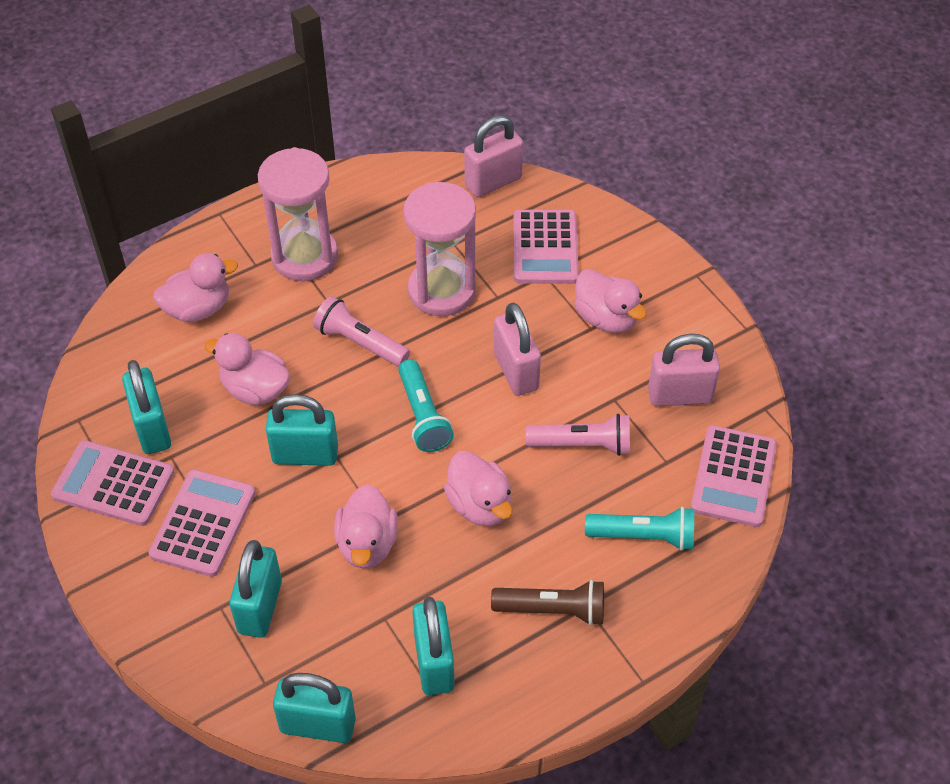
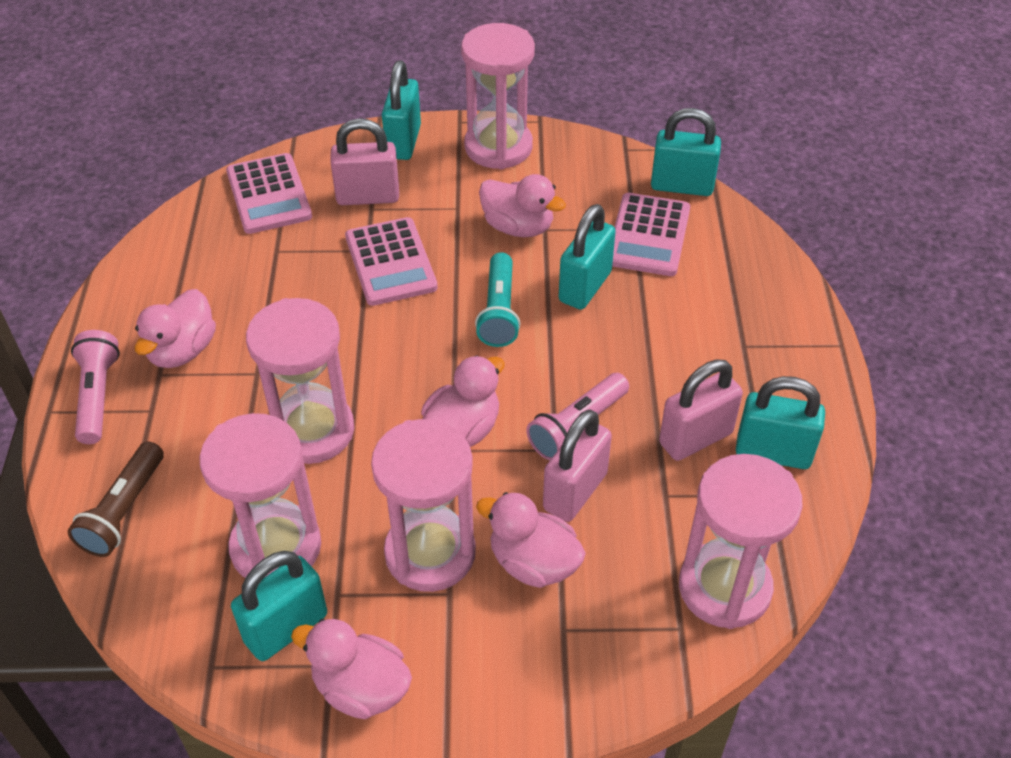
pink calculator: 4 -> 3
pink hourglass: 2 -> 5
turquoise flashlight: 2 -> 1

